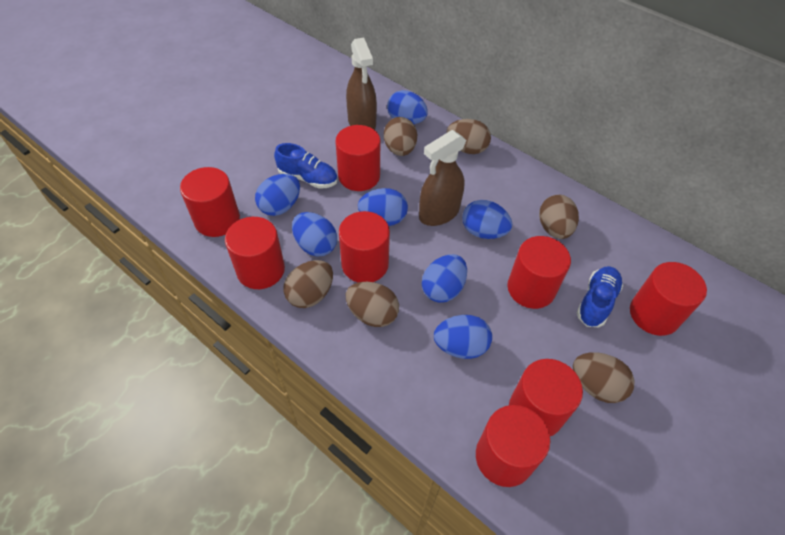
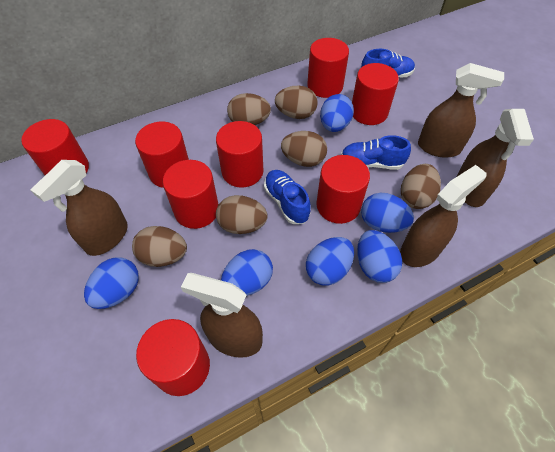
blue egg: 7 -> 6
blue shoe: 2 -> 3
brown spray bottle: 2 -> 5

